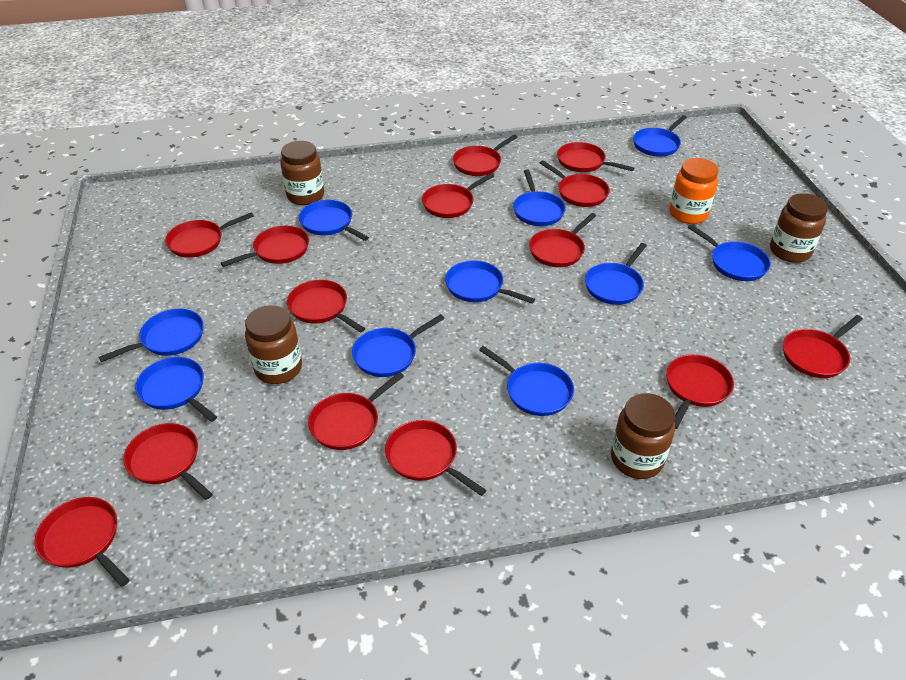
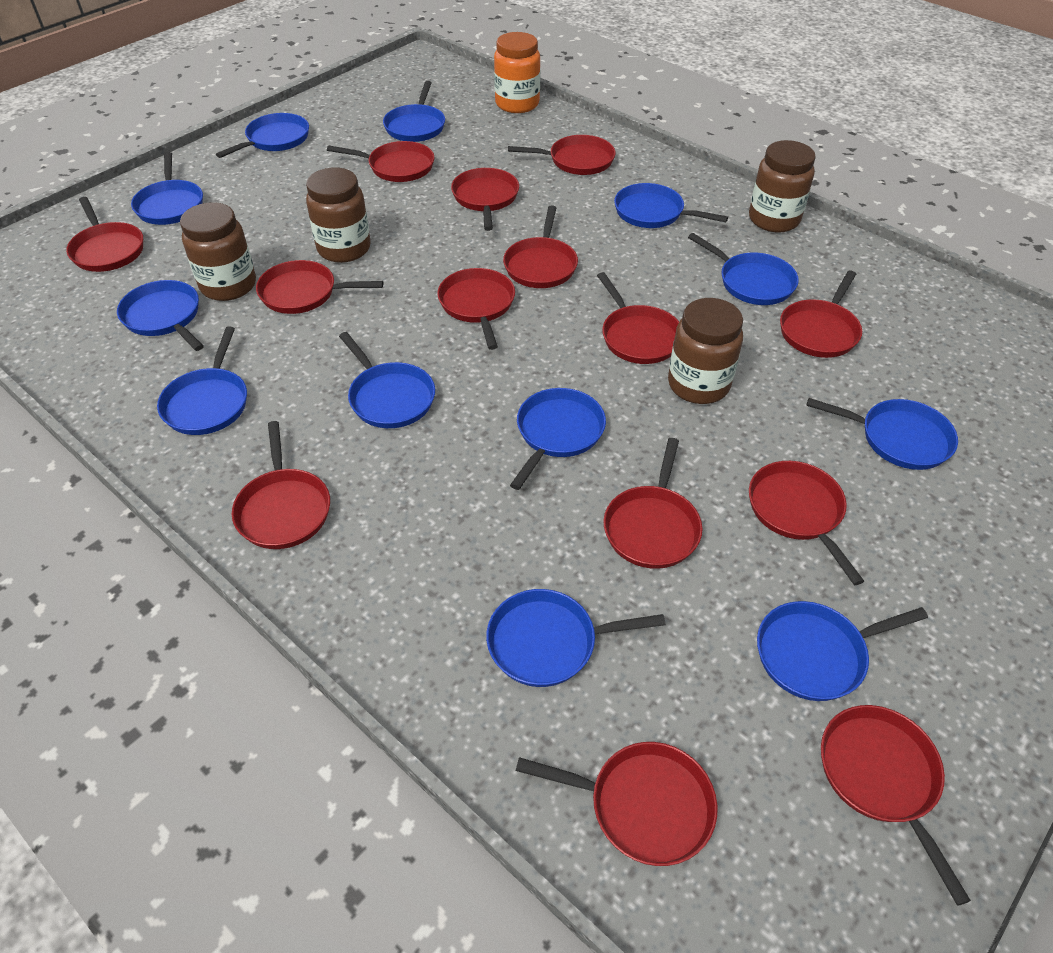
blue pan: 10 -> 12

